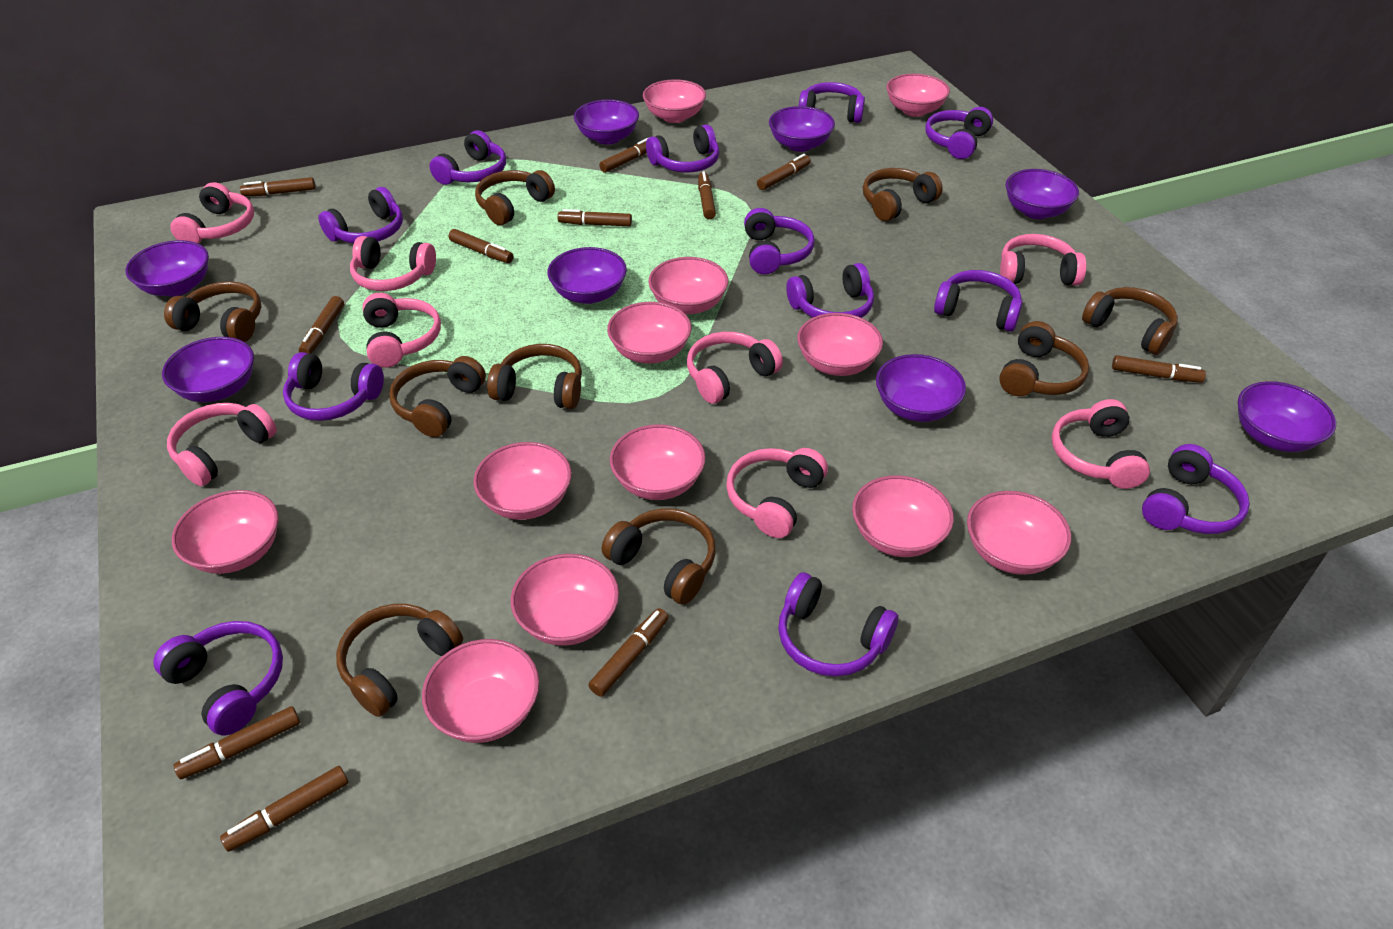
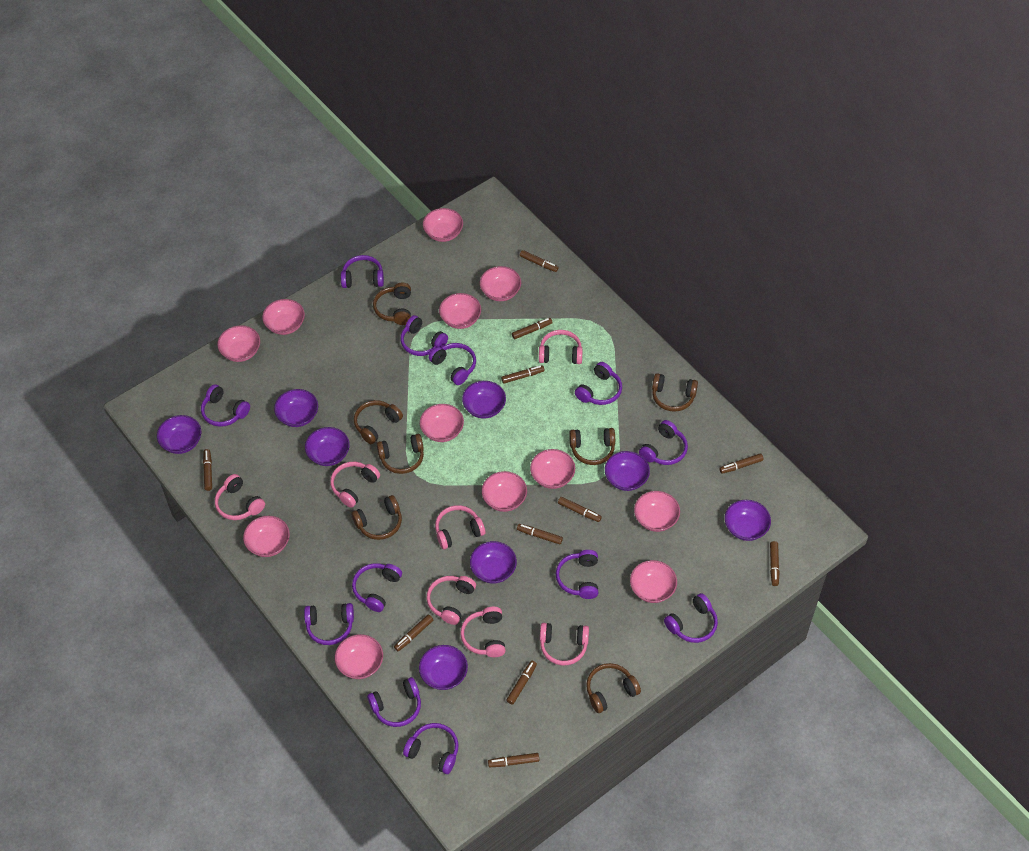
brown headphones: 9 -> 7
pink headphones: 8 -> 7

